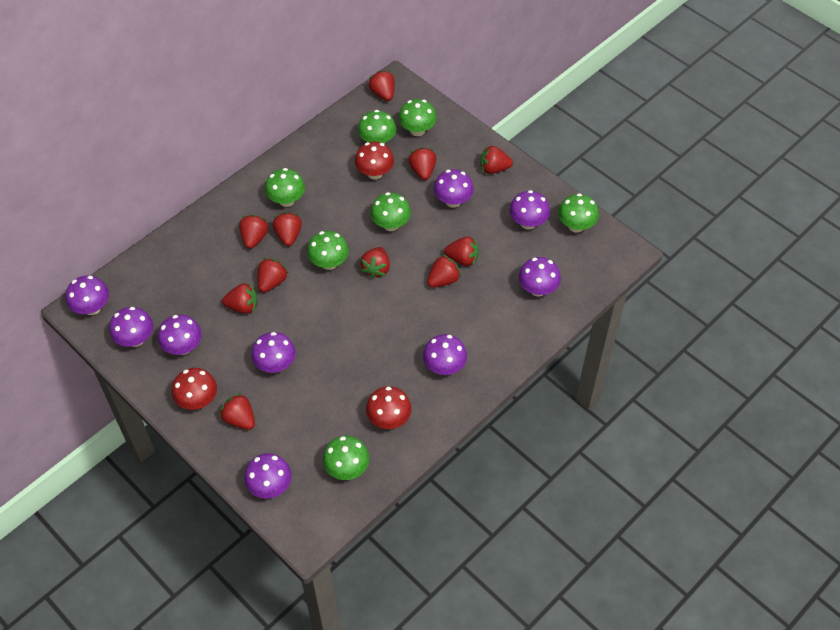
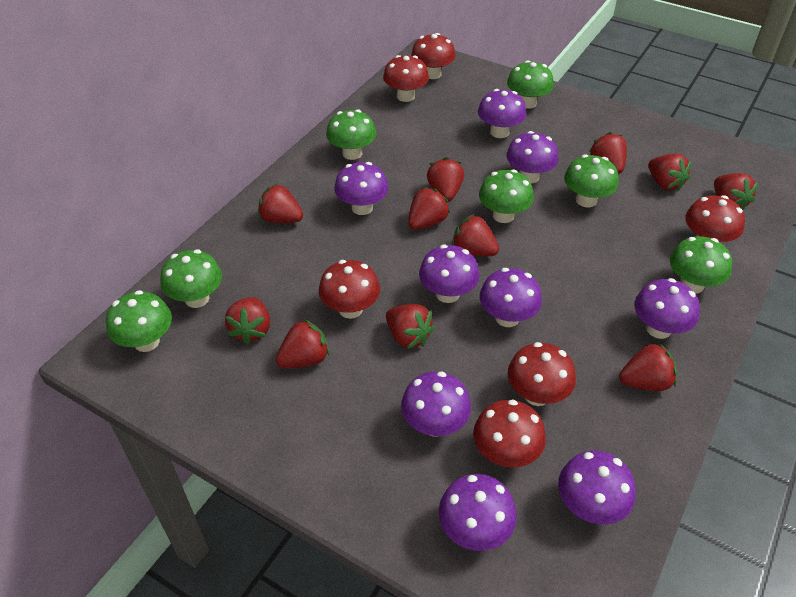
red mushroom: 3 -> 6

